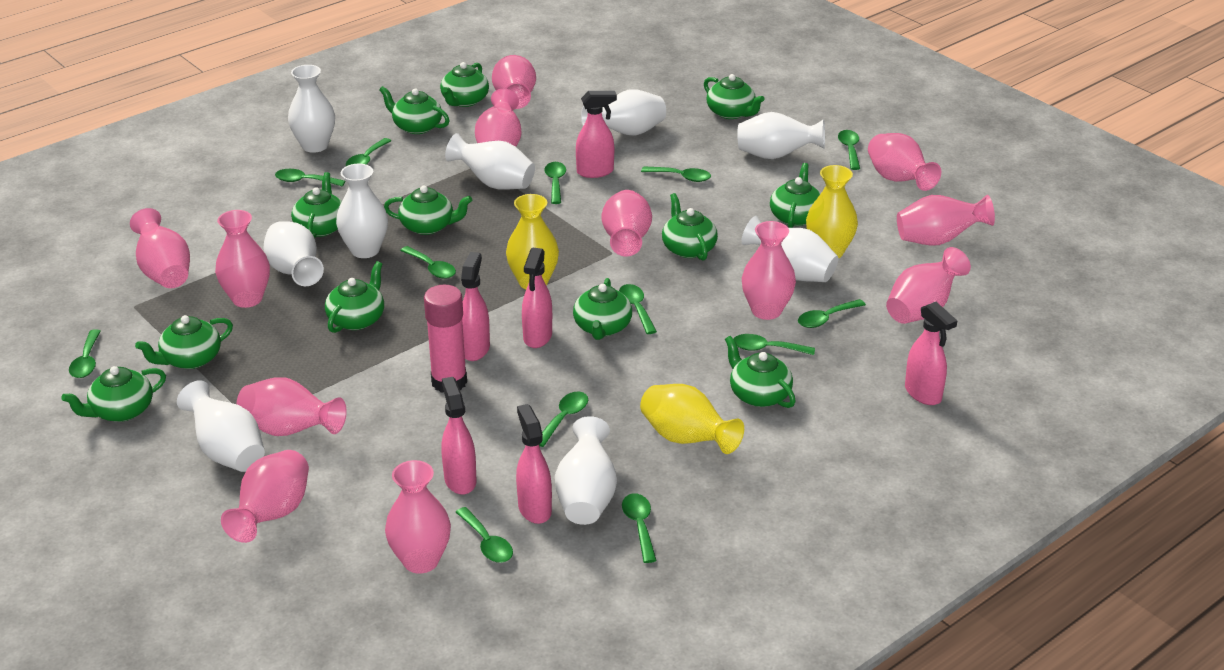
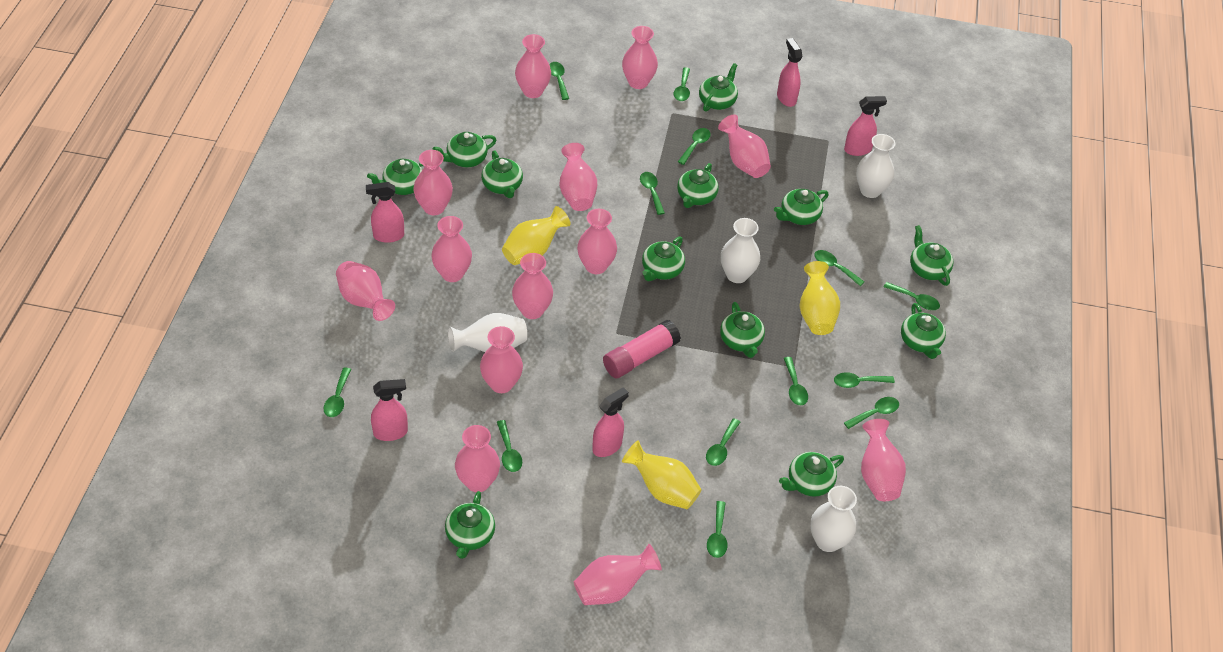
pink spray bottle: 6 -> 5
pink vase: 12 -> 13
white vase: 9 -> 4

